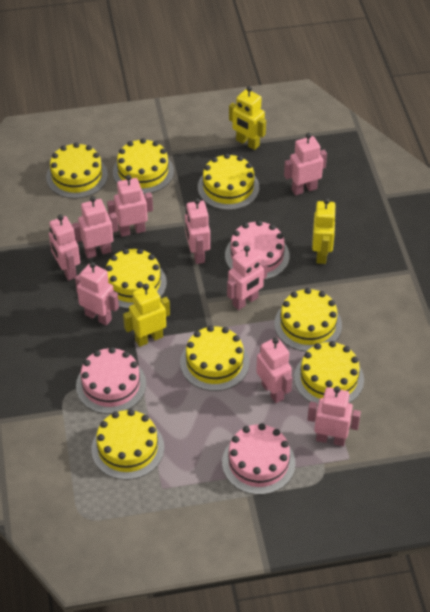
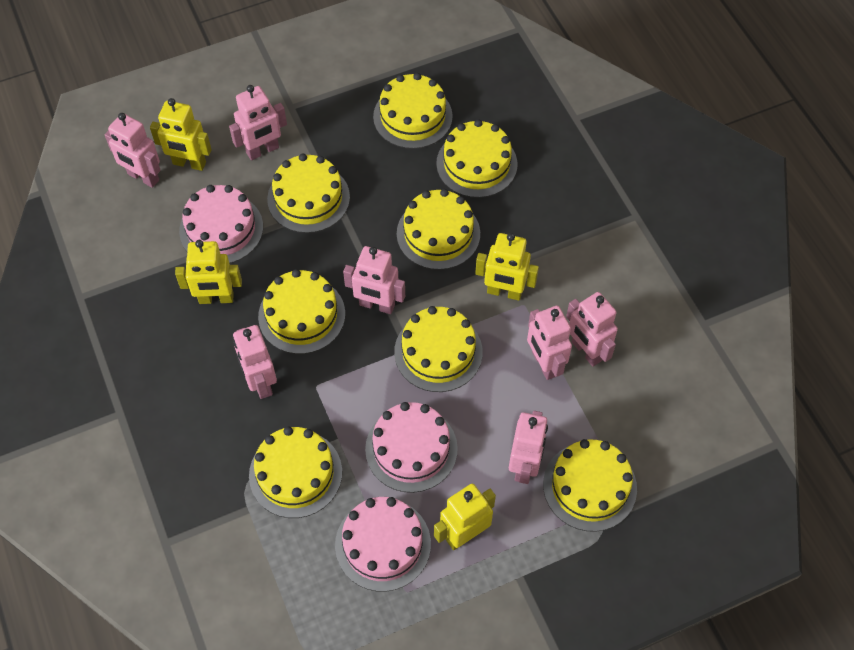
pink robot: 9 -> 7
yellow robot: 3 -> 4

